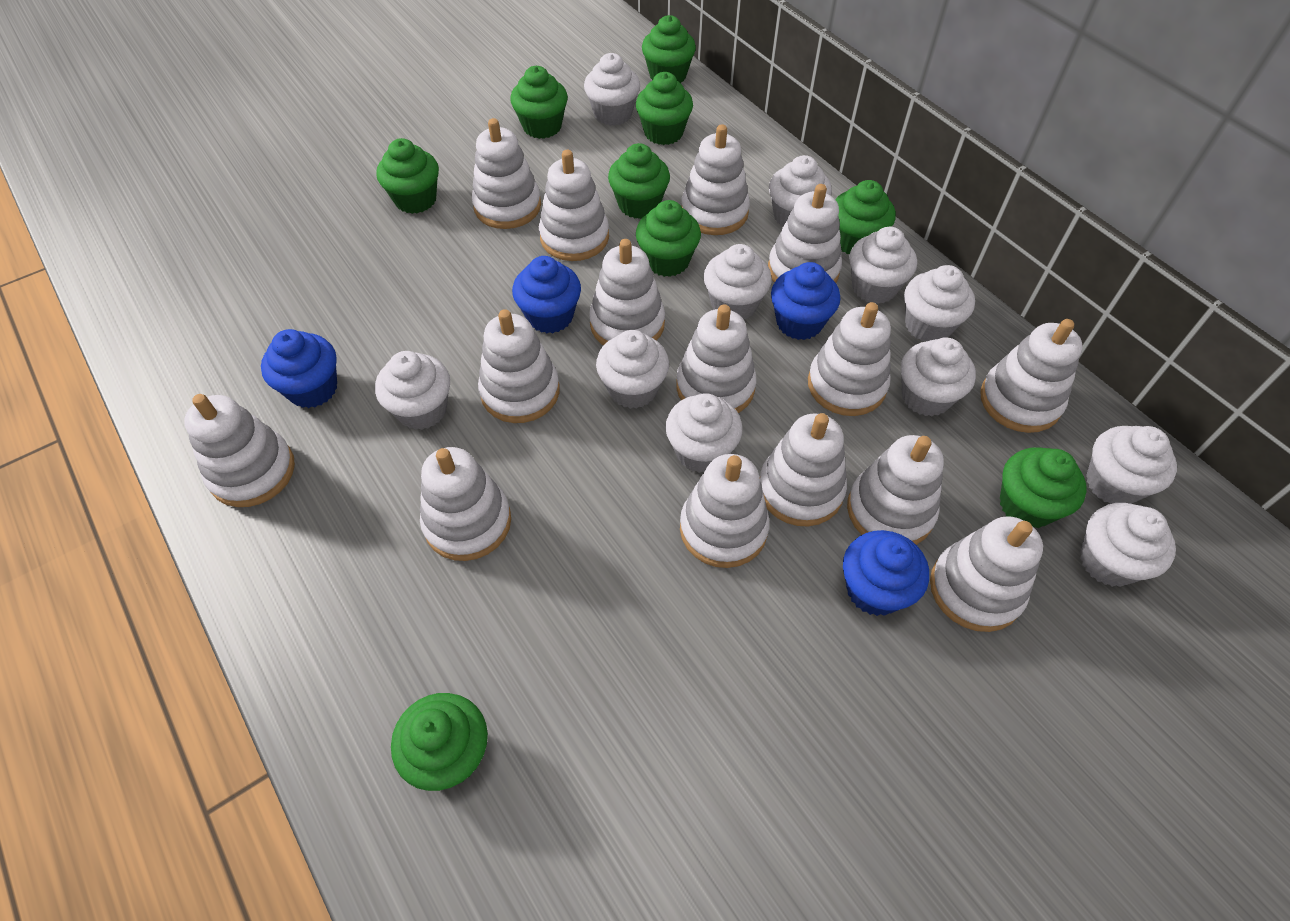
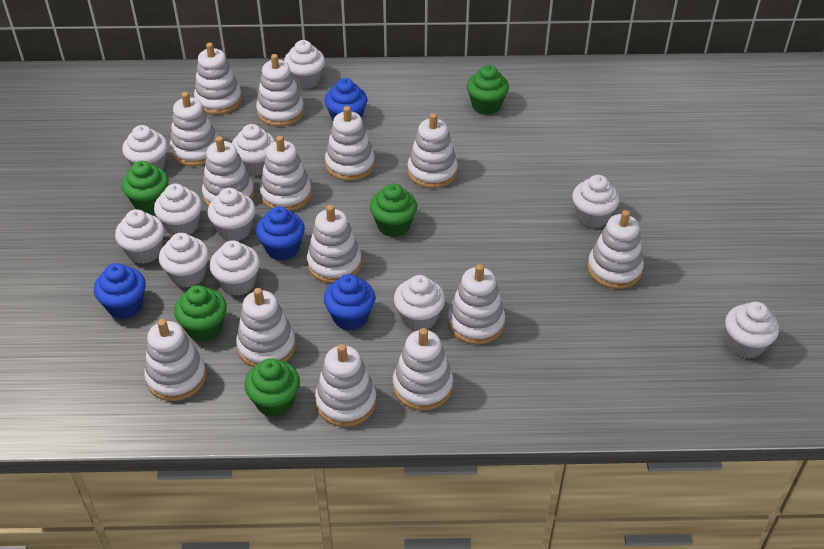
green cupcake: 9 -> 5
white stacking toy: 15 -> 14

